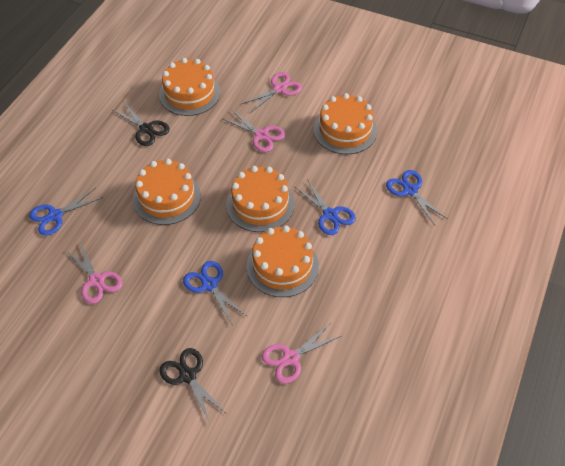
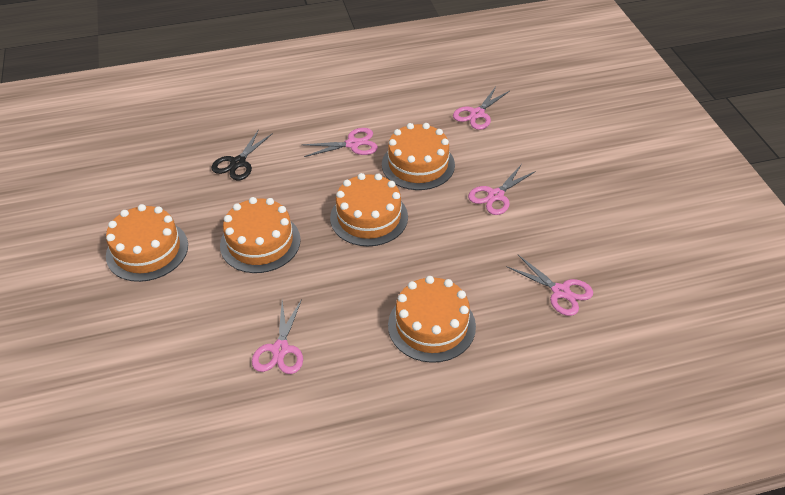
black scissors: 2 -> 1
blue scissors: 4 -> 0
pink scissors: 4 -> 5

